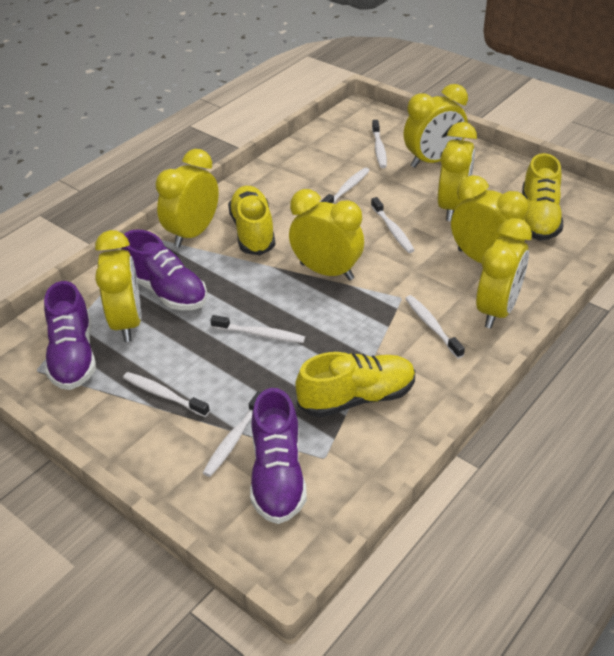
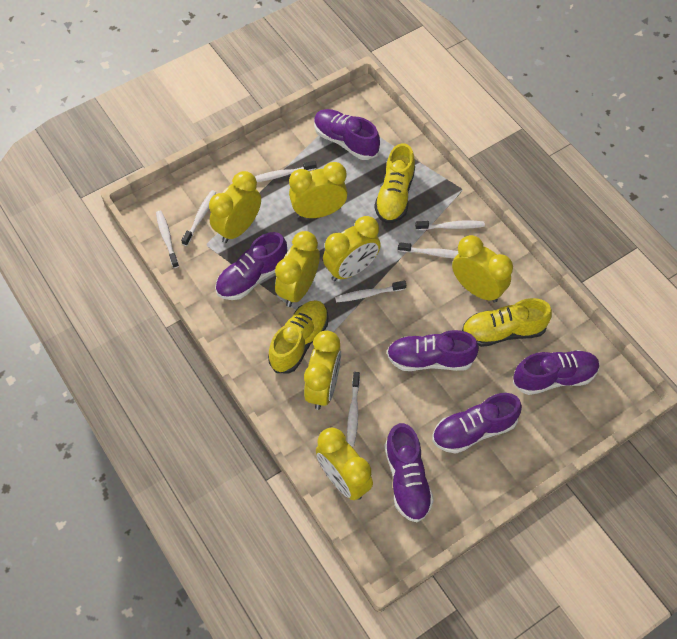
purple shoe: 3 -> 6

